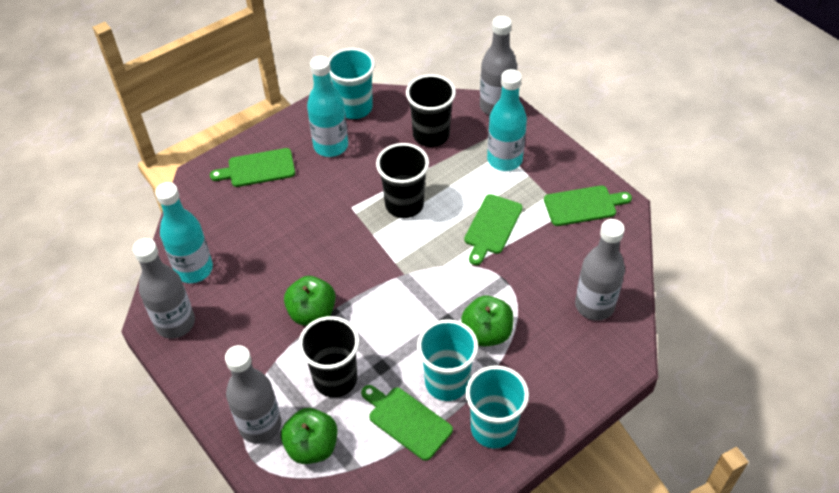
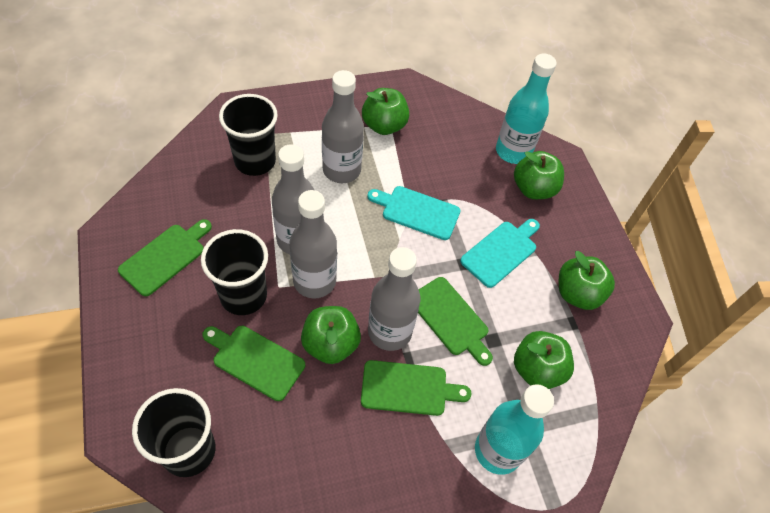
green apple: 3 -> 5
turquoise bottle: 3 -> 2
turquoise cup: 3 -> 0
turquoise cutting board: 0 -> 2

